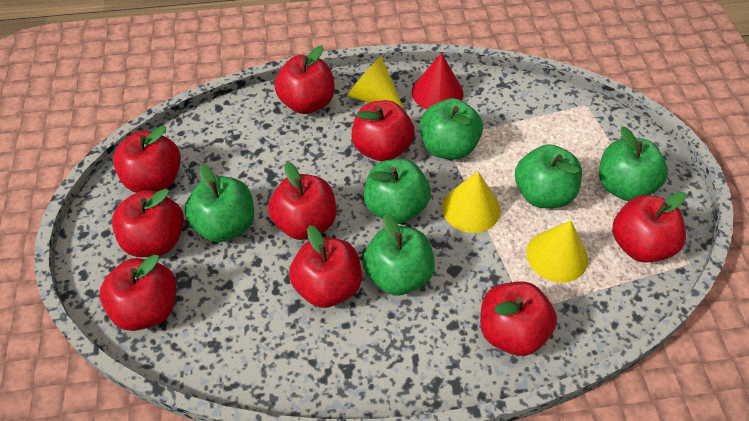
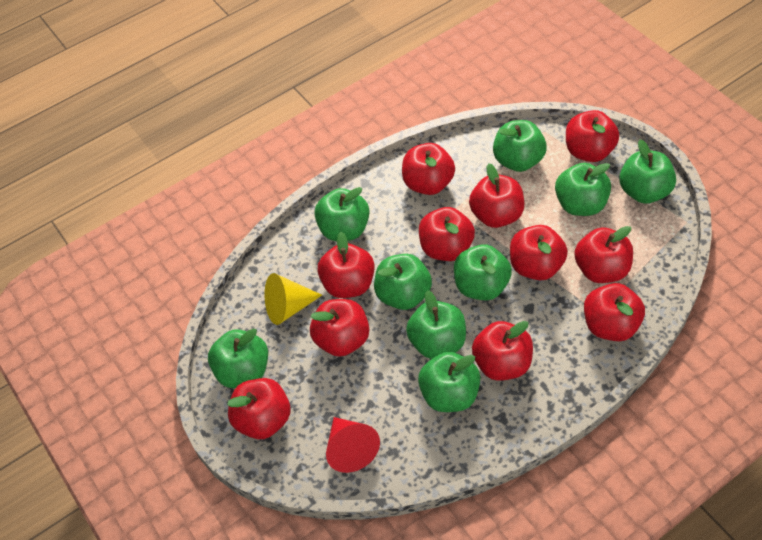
green apple: 6 -> 9
red apple: 9 -> 11
yellow cone: 3 -> 1

